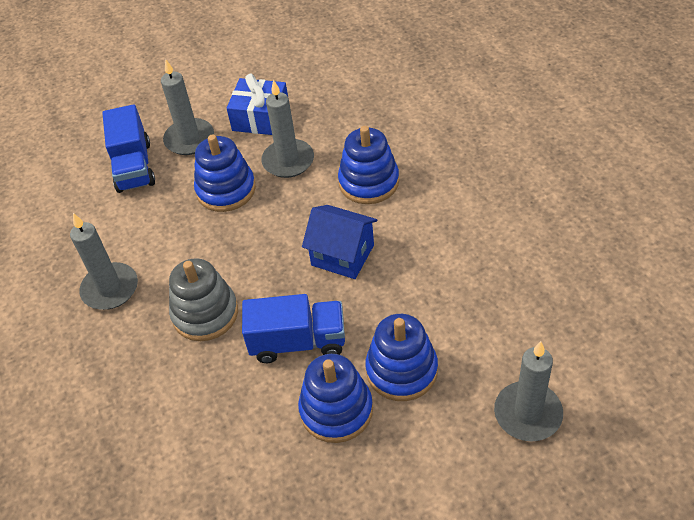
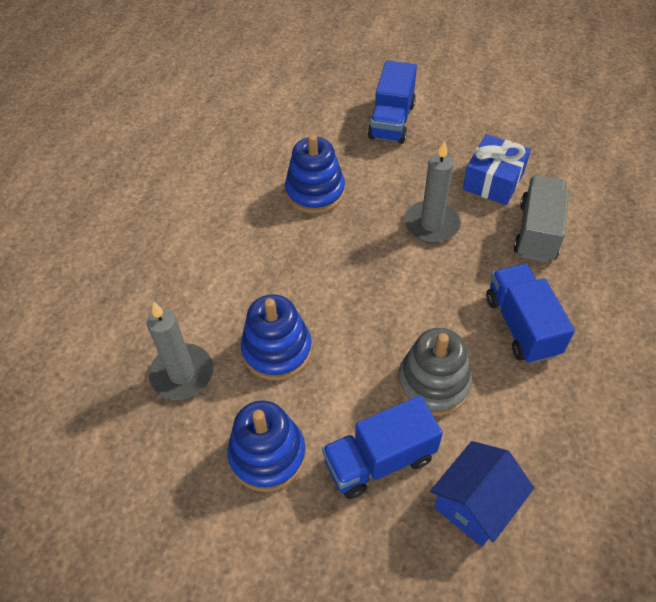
blue stacking toy: 4 -> 3
blue truck: 2 -> 3
grey candle: 4 -> 2
grey truck: 0 -> 1

